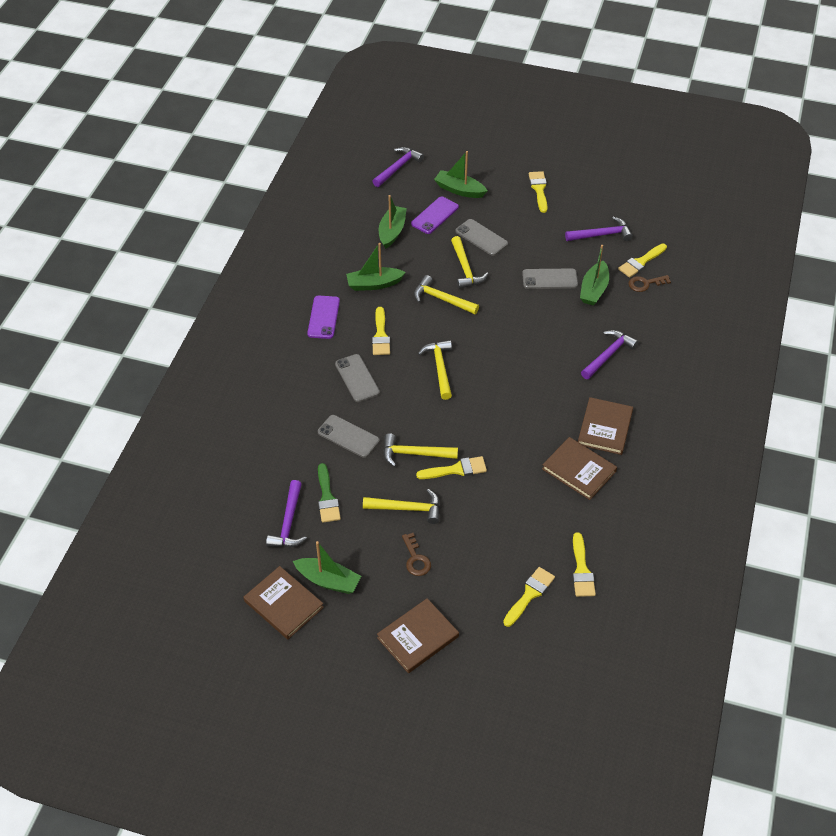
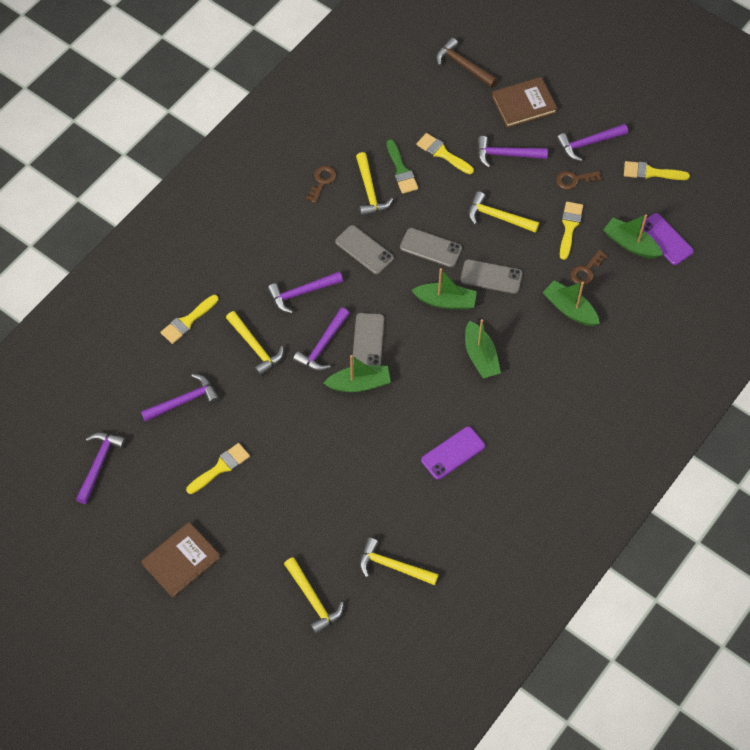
brown book: 4 -> 2
brown hammer: 0 -> 1
brown key: 2 -> 3
purple hammer: 4 -> 6
yellow brush: 6 -> 5

